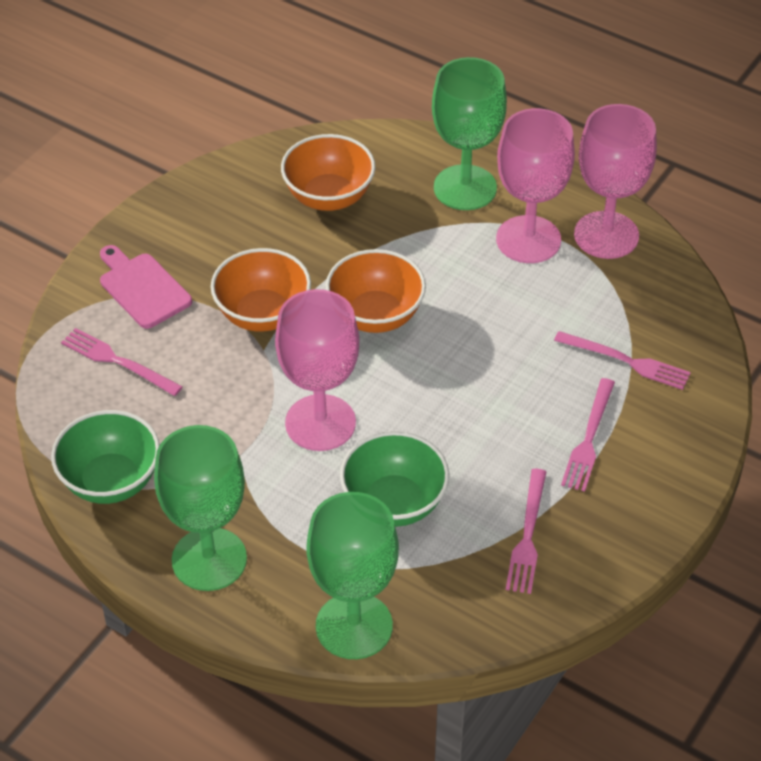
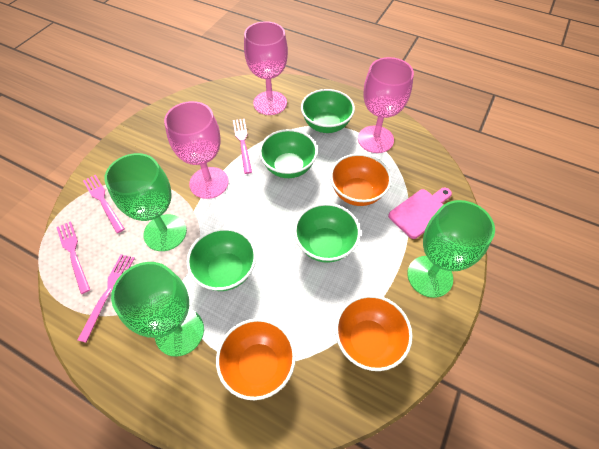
green bowl: 2 -> 4

